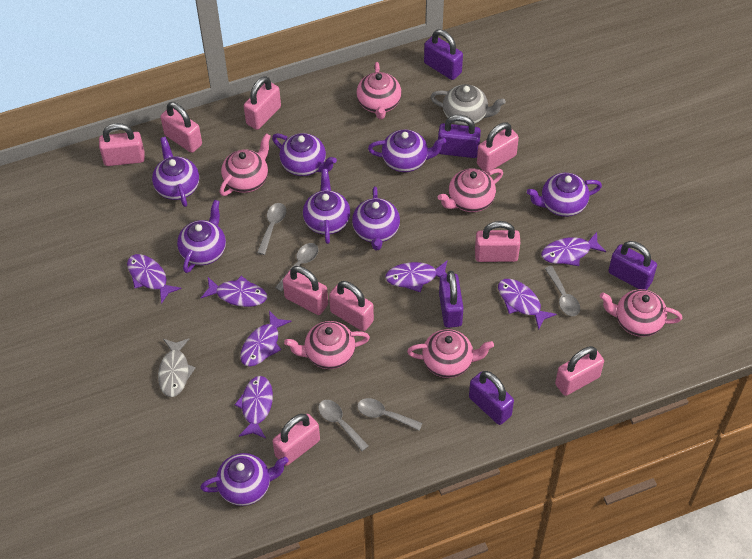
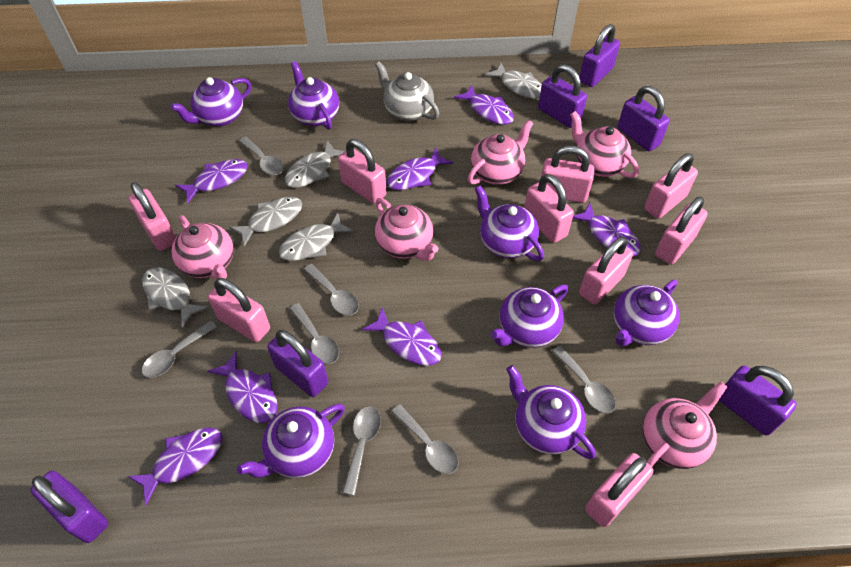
grey fish: 1 -> 5
grey spoon: 5 -> 7
pink teapot: 6 -> 5
purple padlock: 5 -> 6
purple teapot: 8 -> 7

